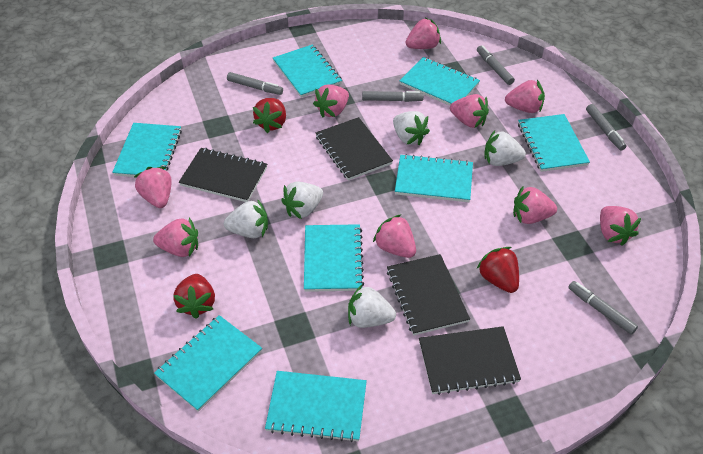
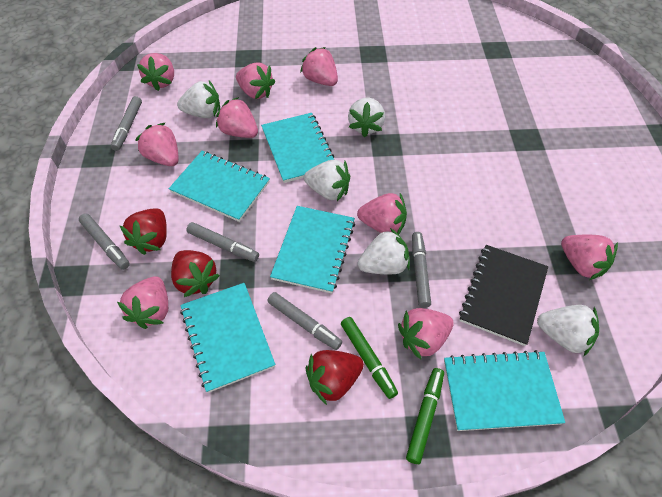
black notebook: 4 -> 1
green marker: 0 -> 2
turquoise notebook: 8 -> 5

